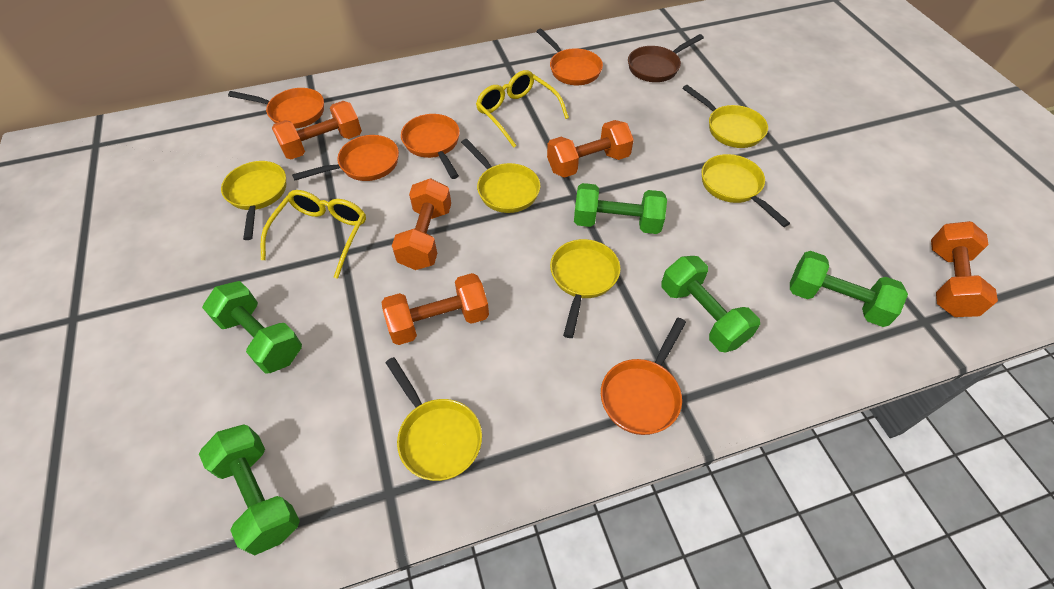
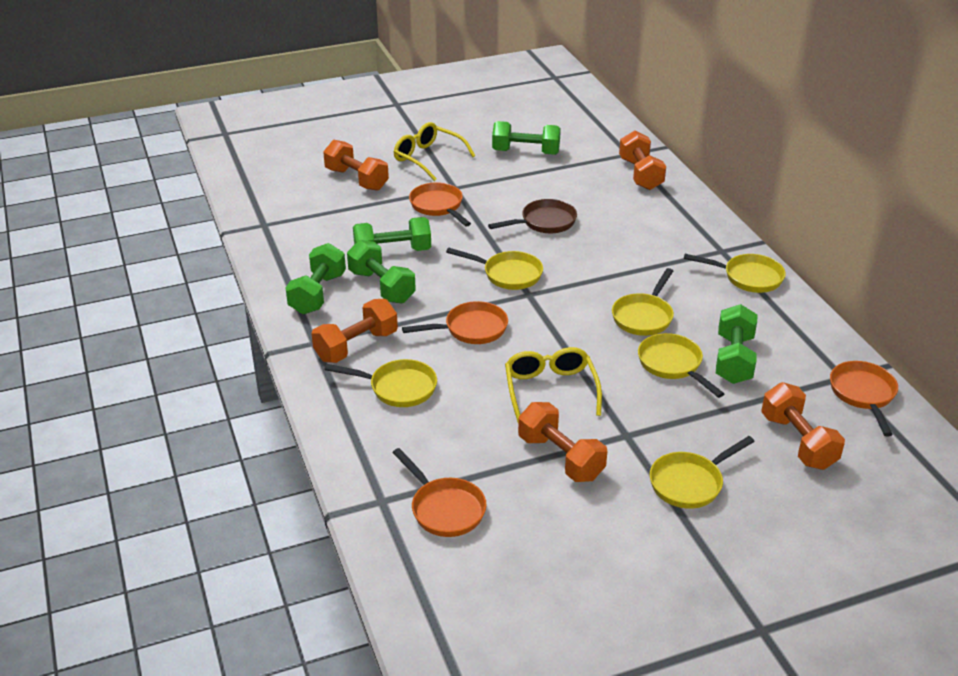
orange pan: 5 -> 4

